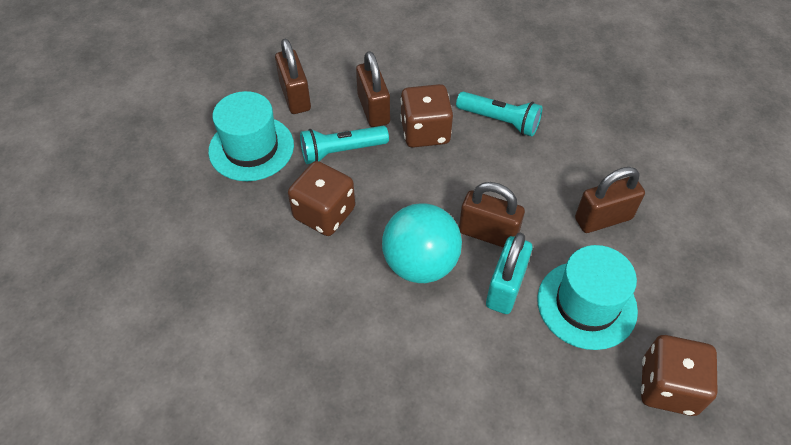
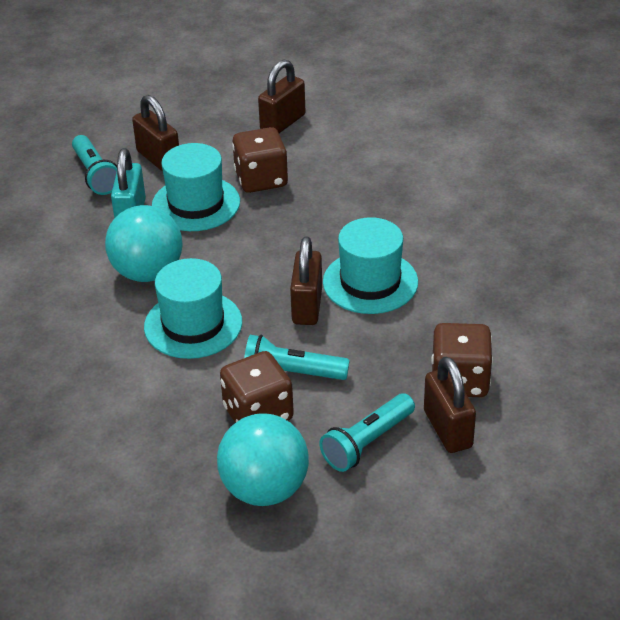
turquoise ball: 1 -> 2
turquoise flashlight: 2 -> 3
turquoise hat: 2 -> 3

